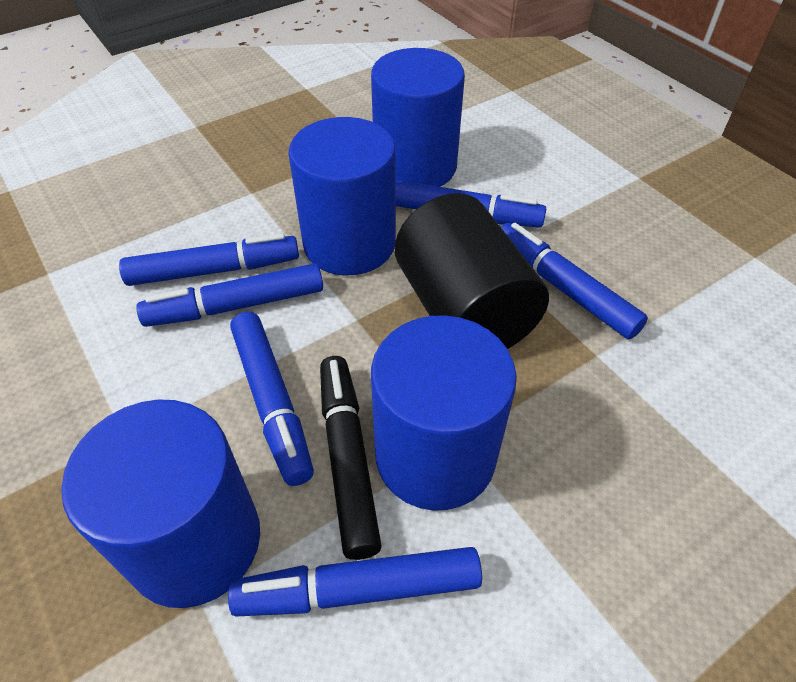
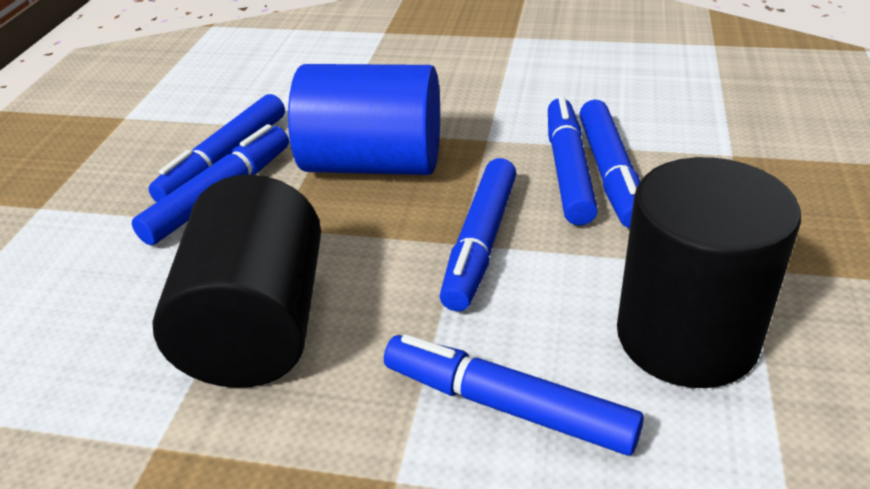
black cylinder: 1 -> 2
black marker: 1 -> 0
blue cylinder: 4 -> 1

